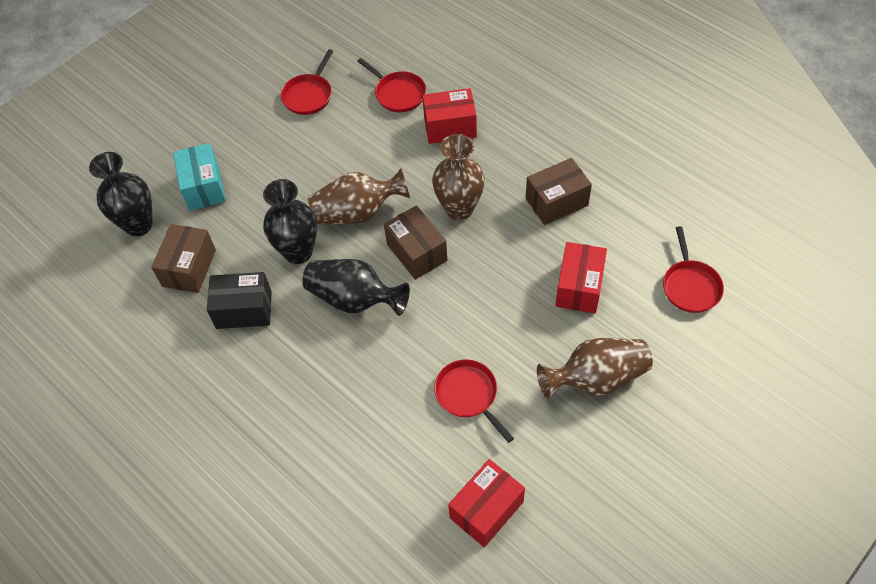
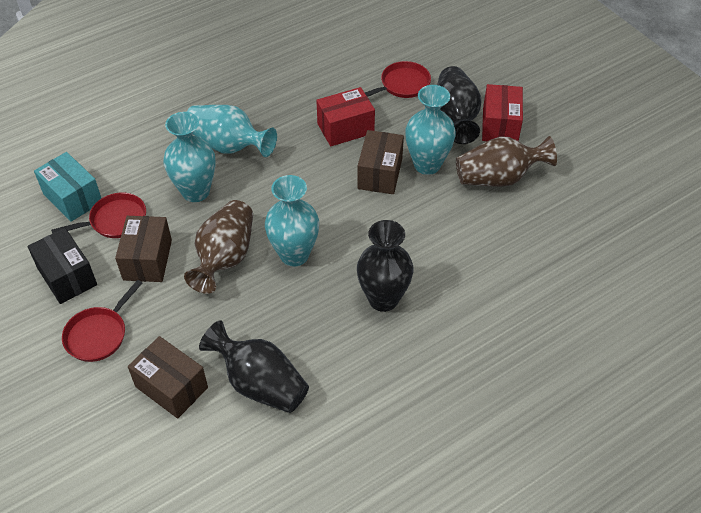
brown vase: 3 -> 2
red box: 3 -> 2
red pan: 4 -> 3
turquoise vase: 0 -> 4

